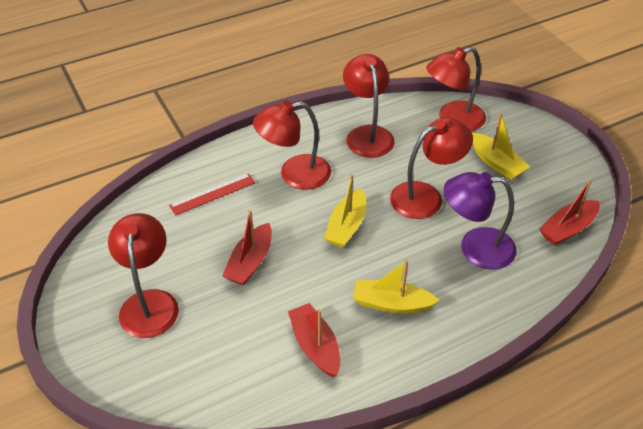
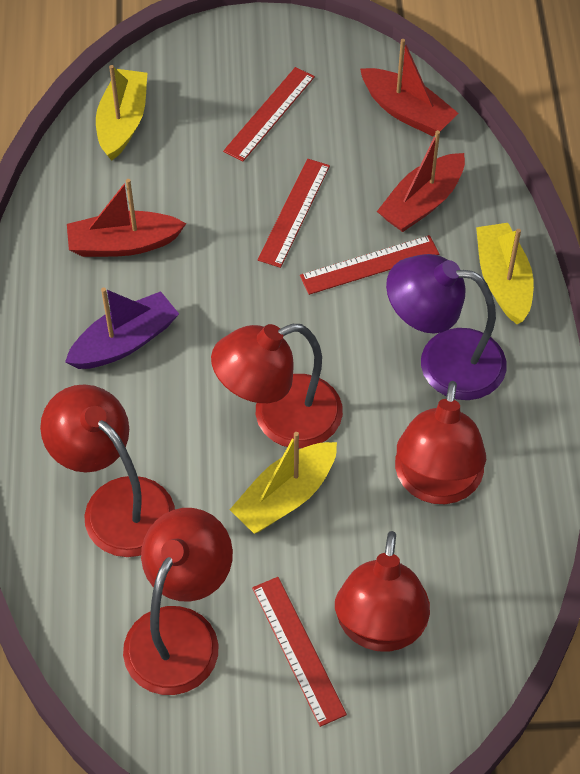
purple boat: 0 -> 1
red ruler: 1 -> 4

